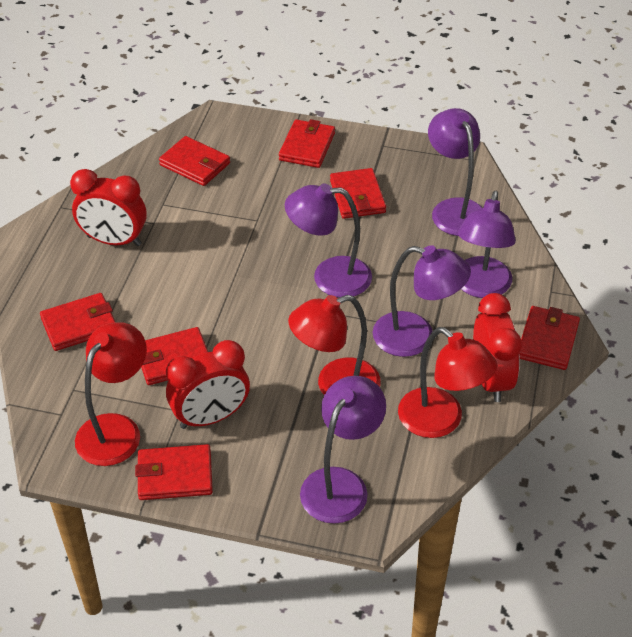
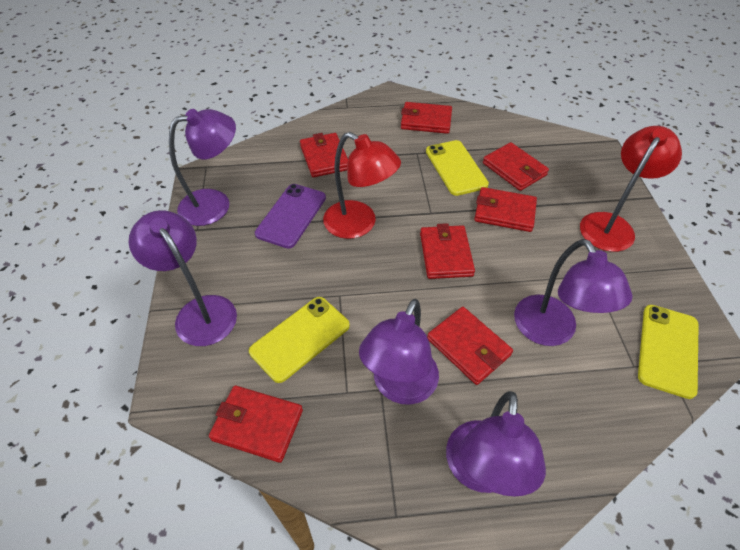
purple phone: 0 -> 1
red clock: 3 -> 0
red lamp: 3 -> 2
yellow phone: 0 -> 3

